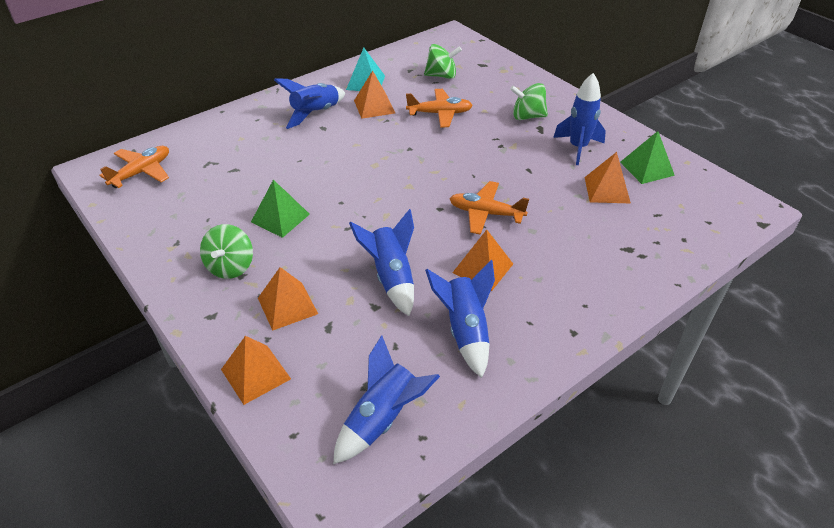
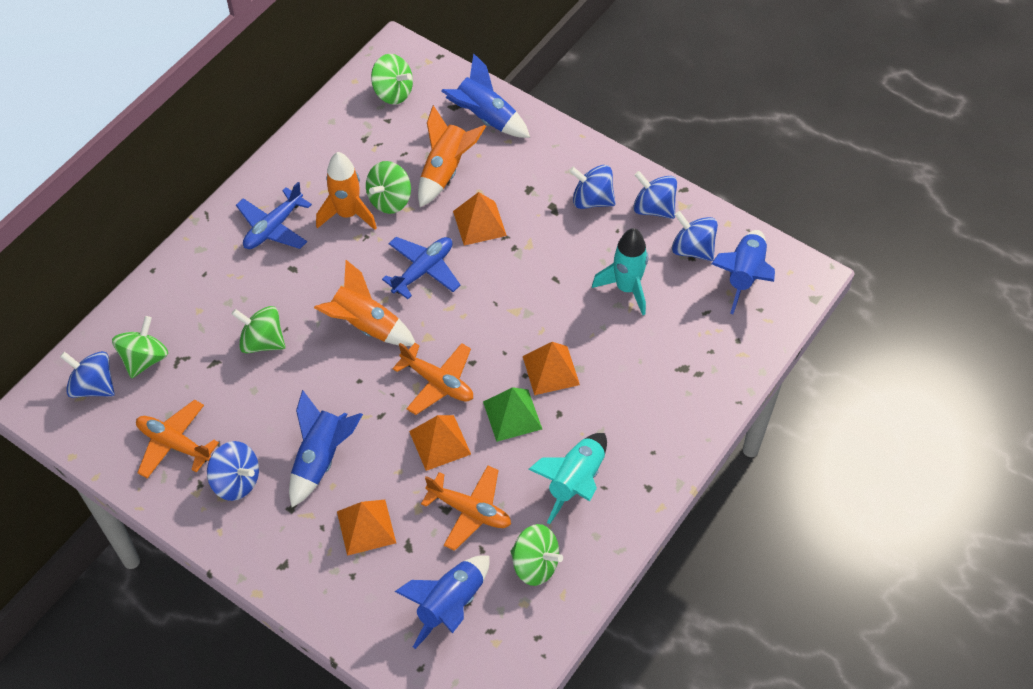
blue plane: 0 -> 2
blue rocket: 5 -> 4
blue spinning top: 0 -> 5
green pyramid: 2 -> 1
green spinning top: 3 -> 5
orange pyramid: 5 -> 4
orange rocket: 0 -> 3
turquoise pyramid: 1 -> 0
turquoise rocket: 0 -> 2

